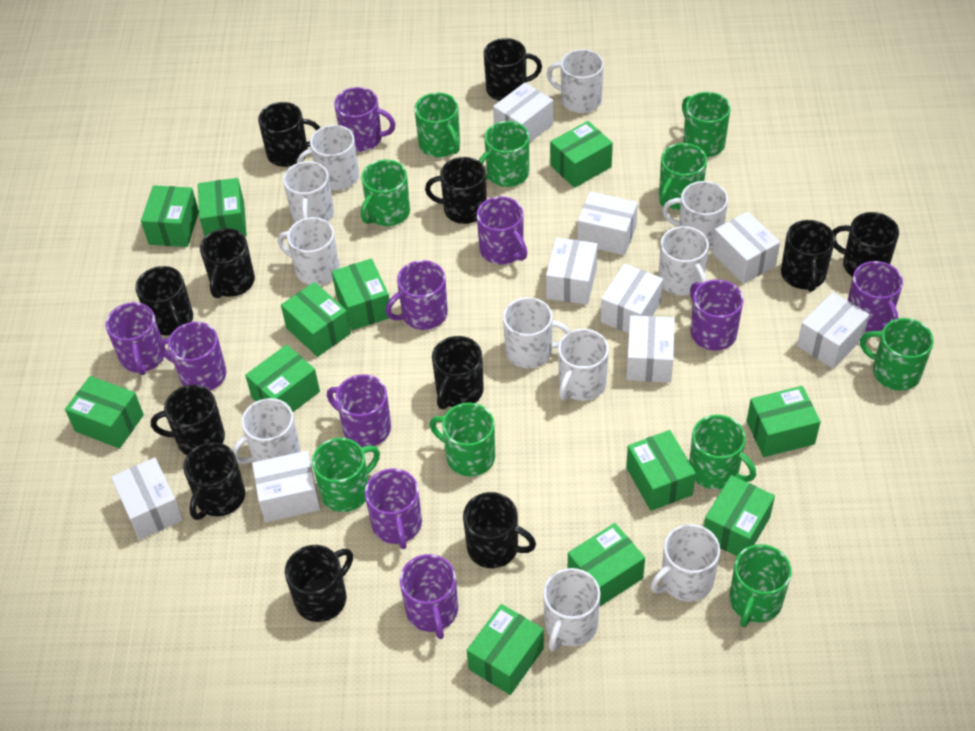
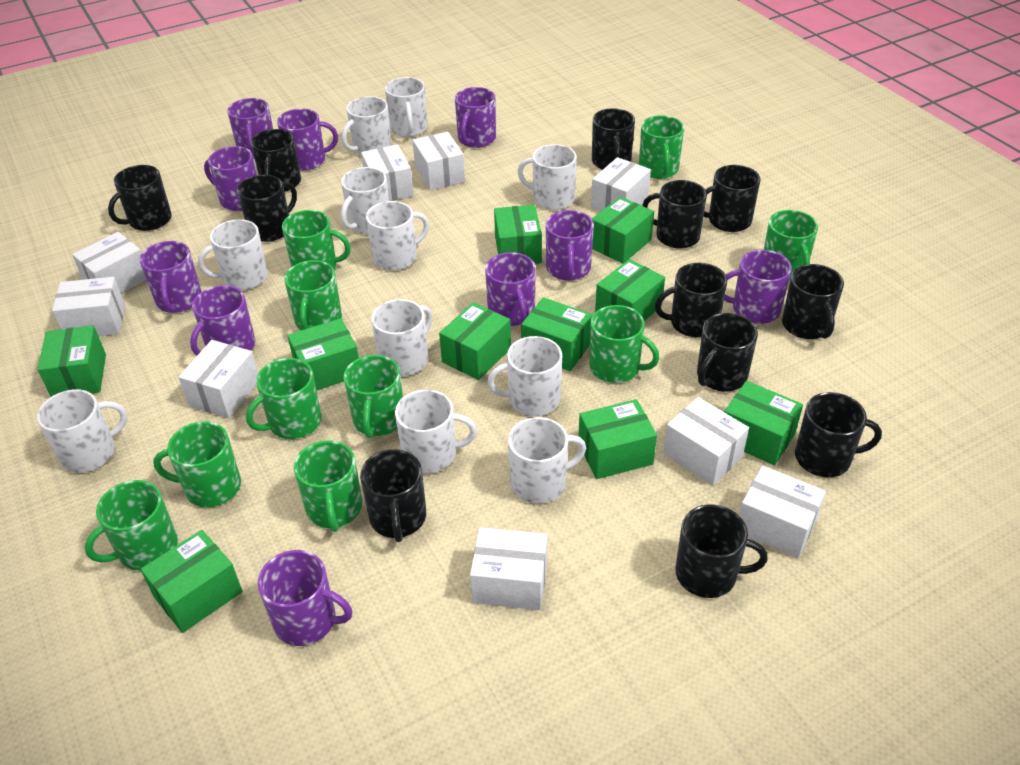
green box: 12 -> 10

